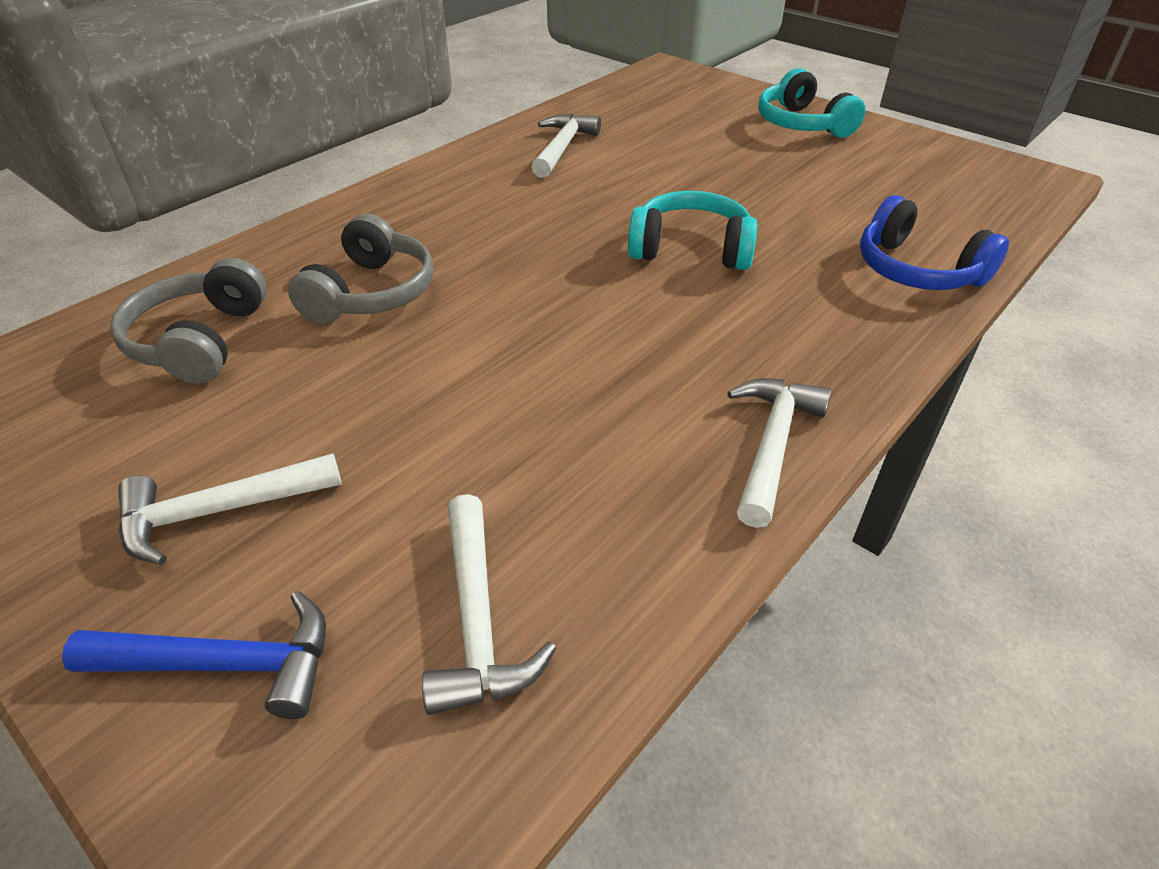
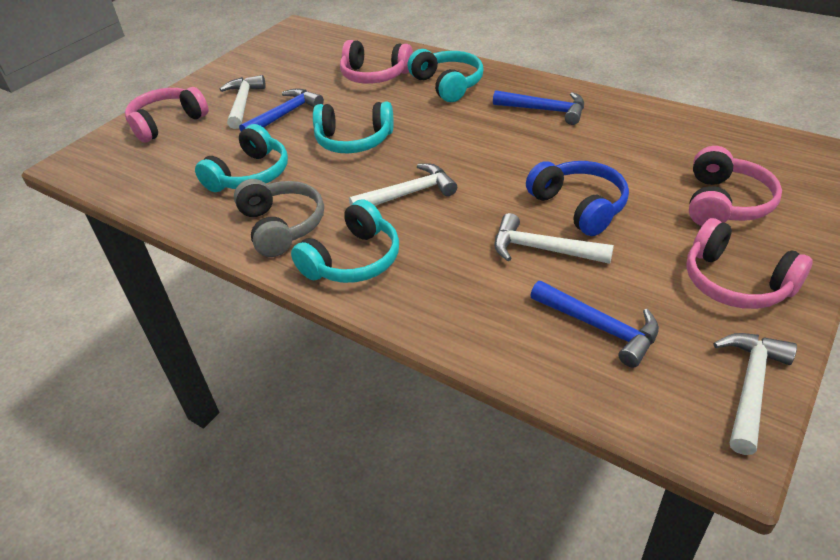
blue hammer: 1 -> 3
grey headphones: 2 -> 1
pink headphones: 0 -> 4
turquoise headphones: 2 -> 4

